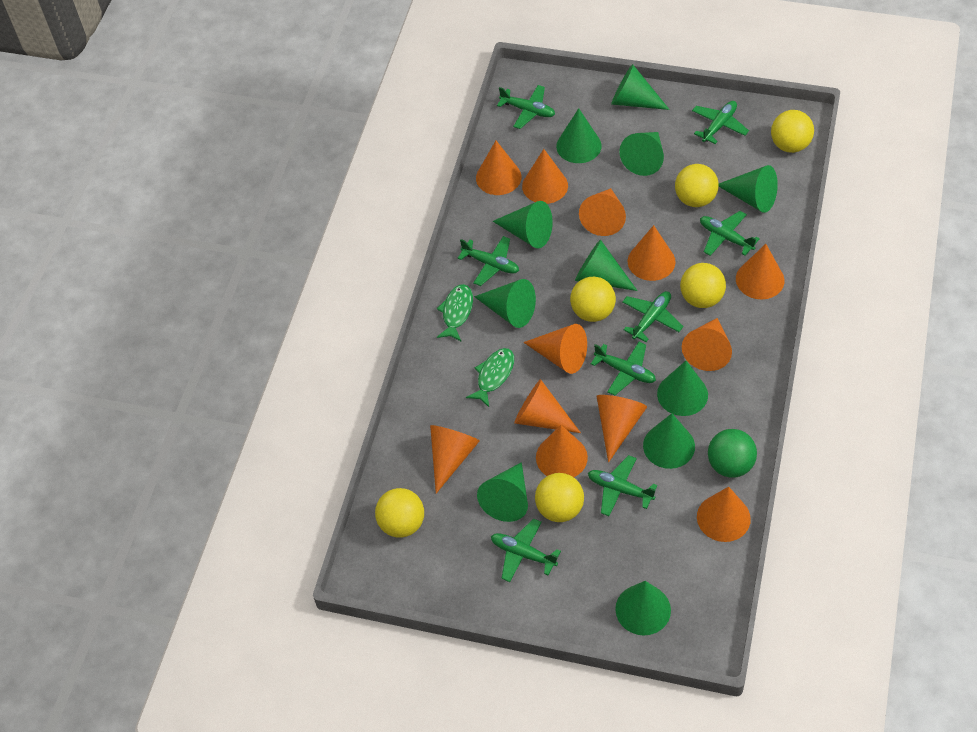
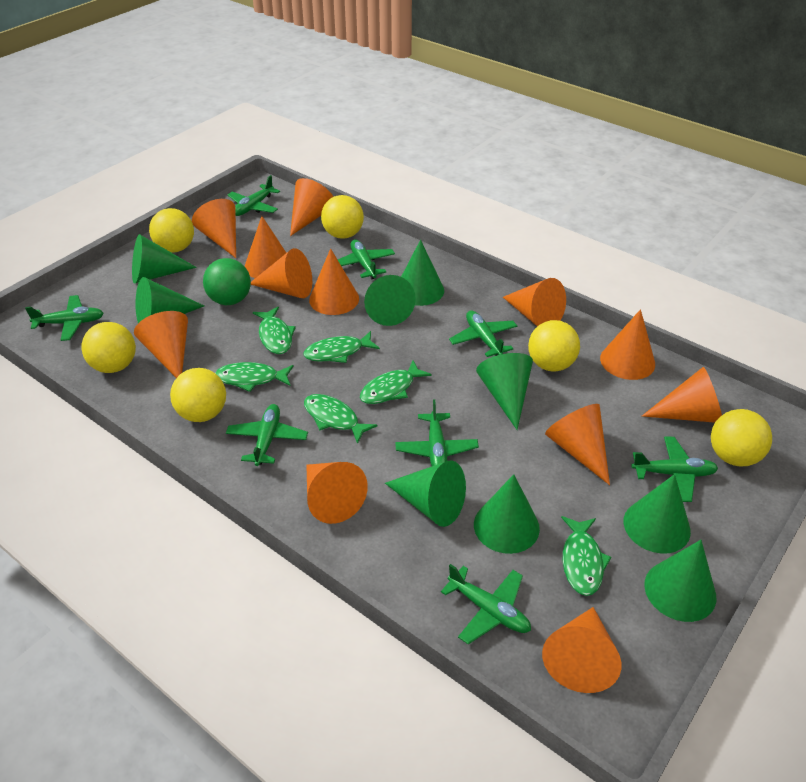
green cone: 11 -> 9
green fish: 2 -> 6

